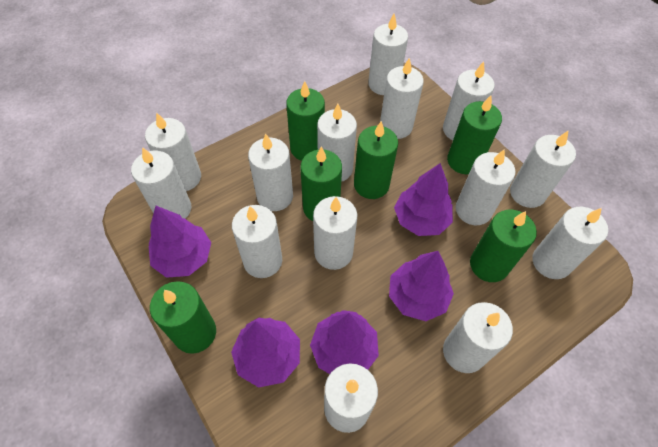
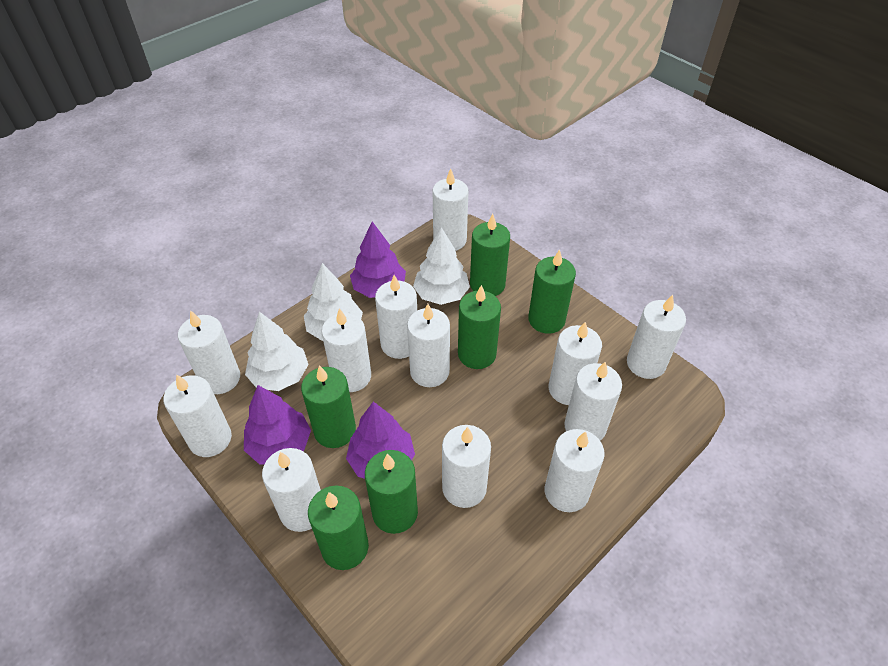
purple tree: 5 -> 3
white candle: 14 -> 12
white tree: 0 -> 3

